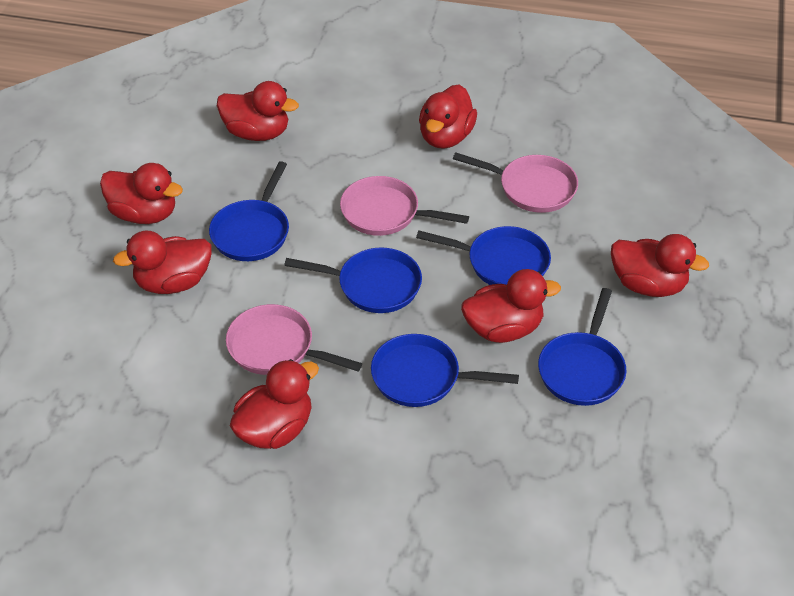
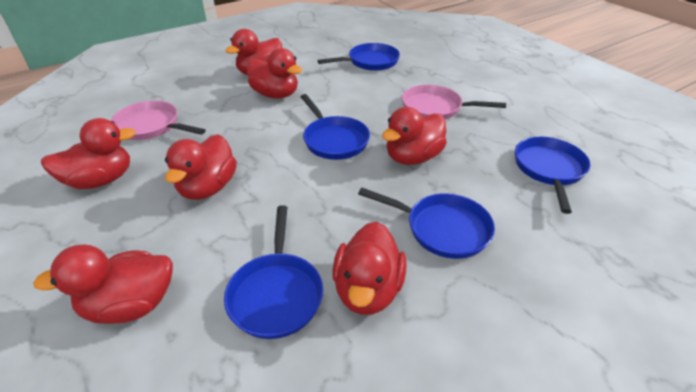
pink pan: 3 -> 2

